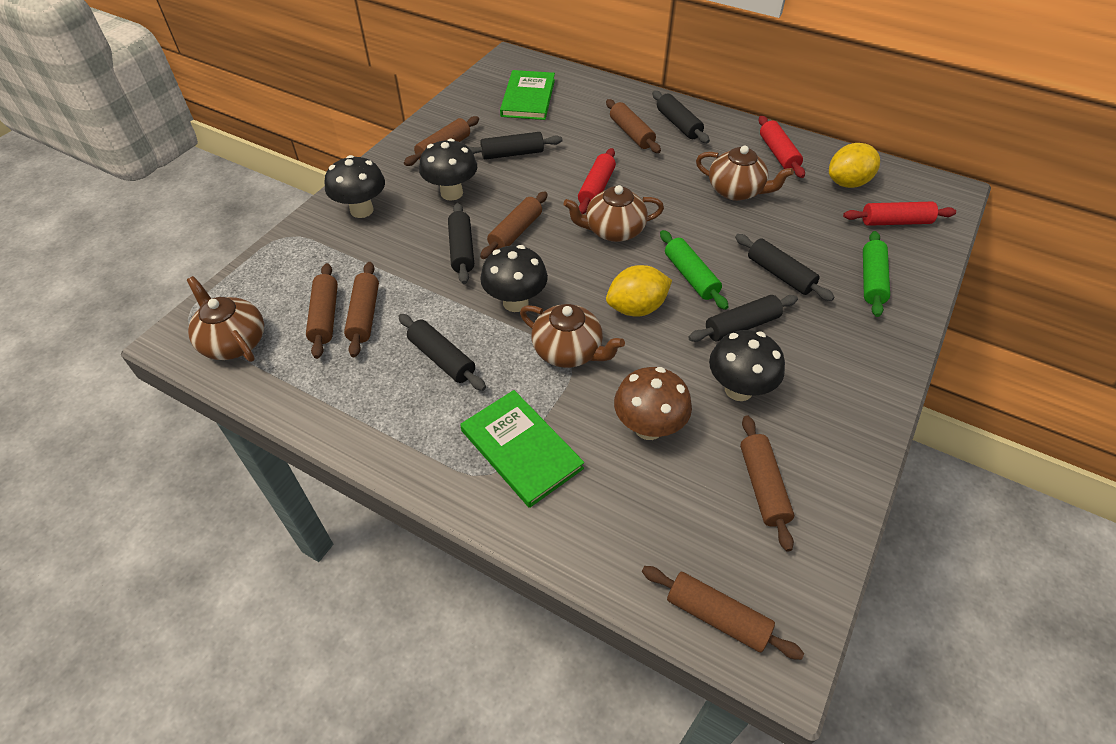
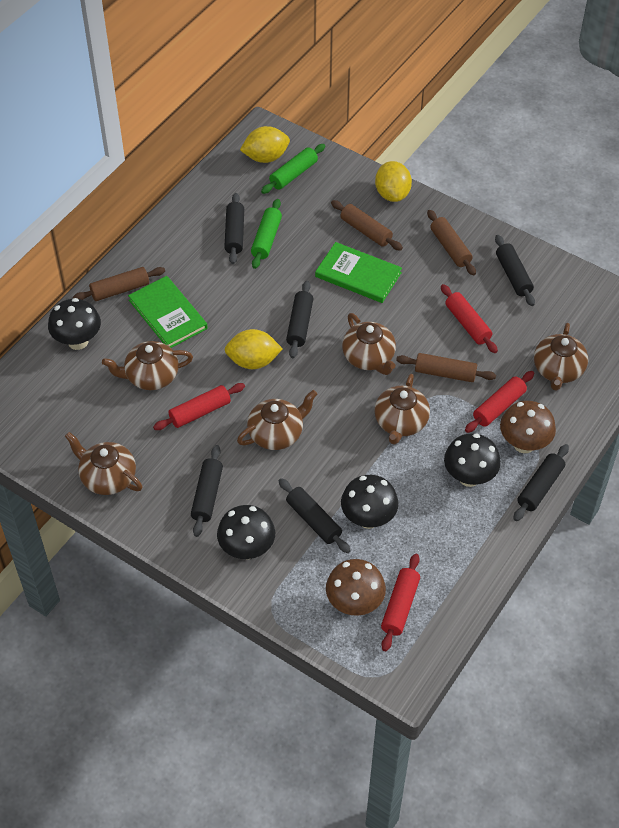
brown mushroom: 1 -> 2
brown rolling pin: 7 -> 4
brown teapot: 4 -> 6
red rolling pin: 3 -> 4
yellow lemon: 2 -> 3

